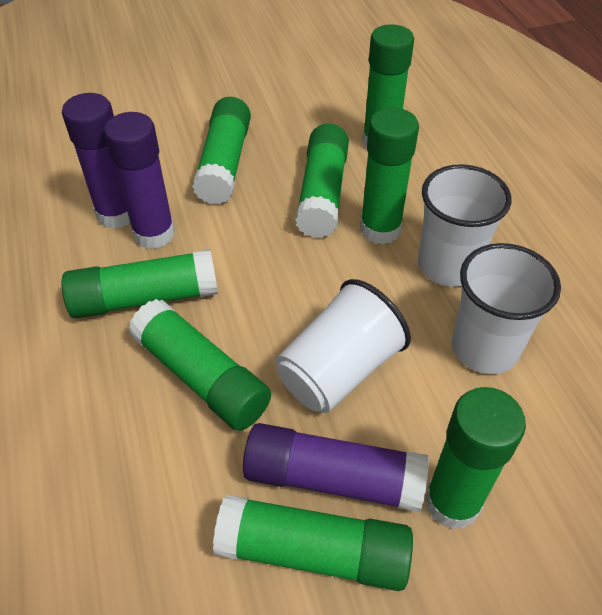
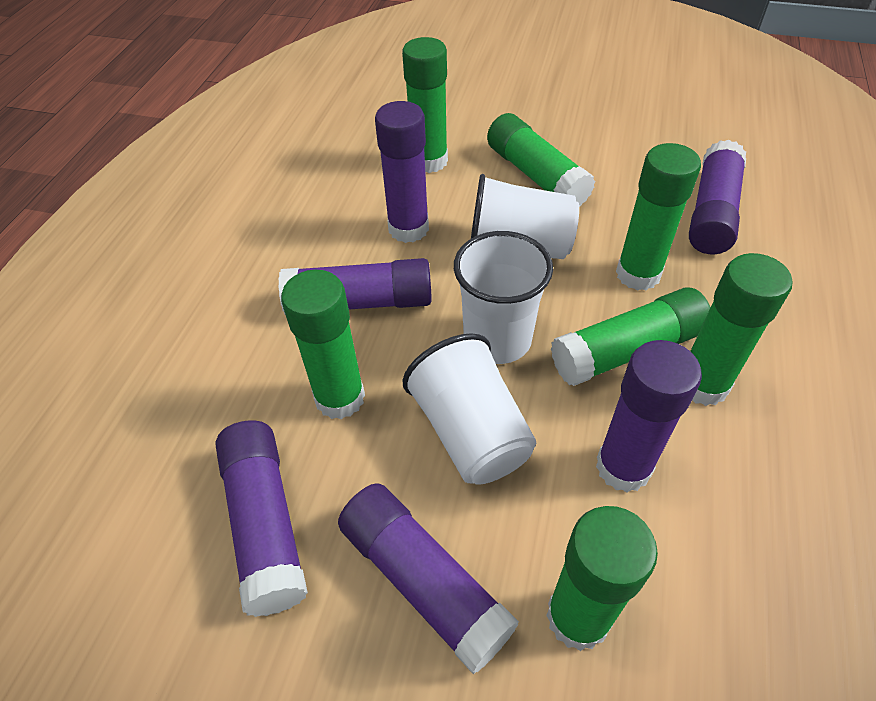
green glue stick: 8 -> 7
purple glue stick: 3 -> 6

